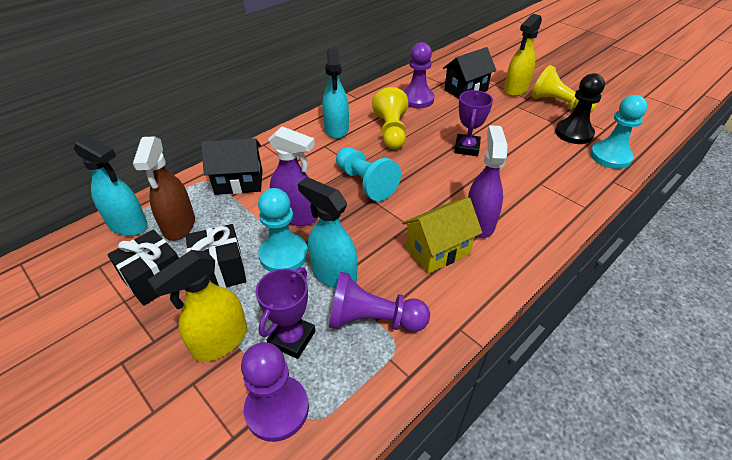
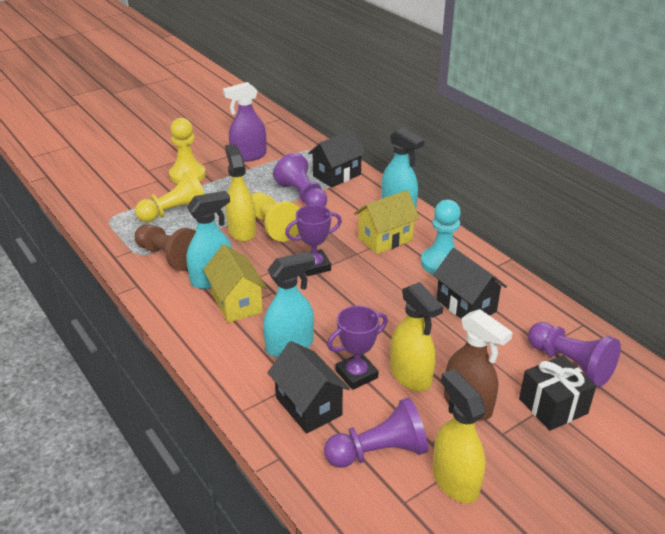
black gift: 2 -> 1
black house: 2 -> 3
black pawn: 1 -> 0
brown pawn: 0 -> 1
purple spray bottle: 2 -> 1
turquoise pawn: 3 -> 1
yellow house: 1 -> 2
yellow pawn: 2 -> 3
yellow spray bottle: 2 -> 3

